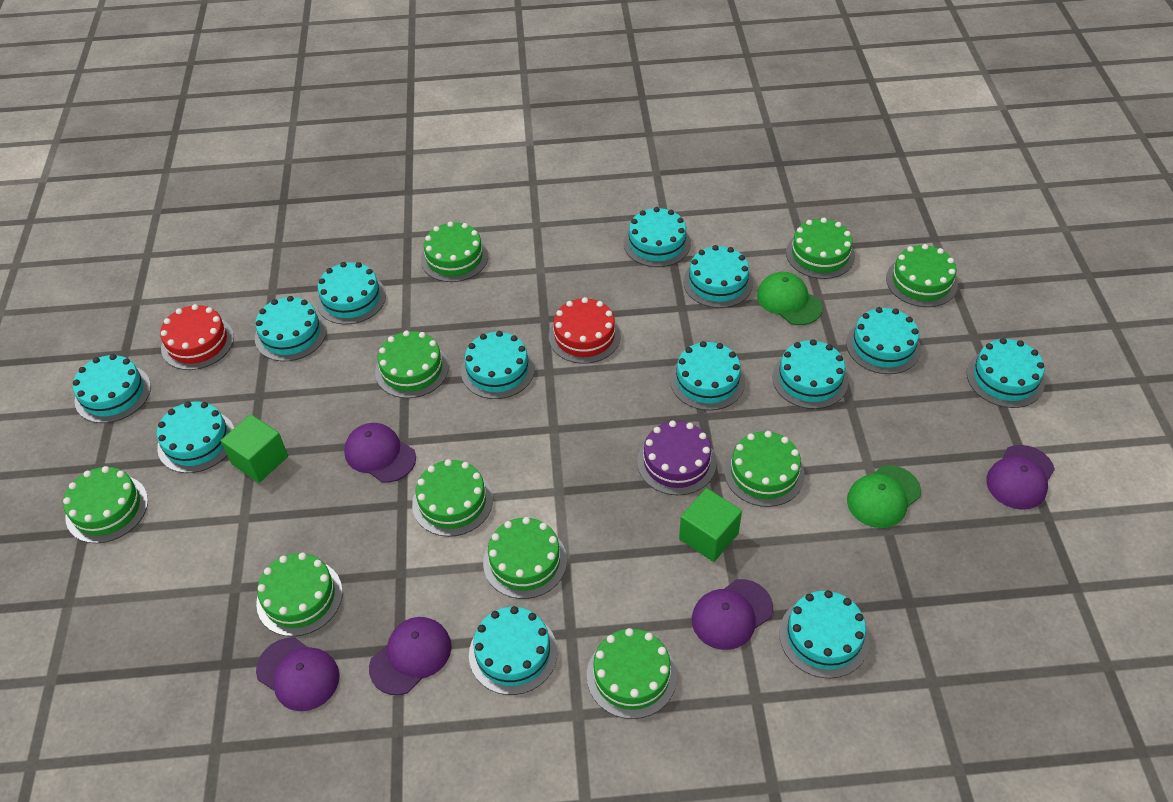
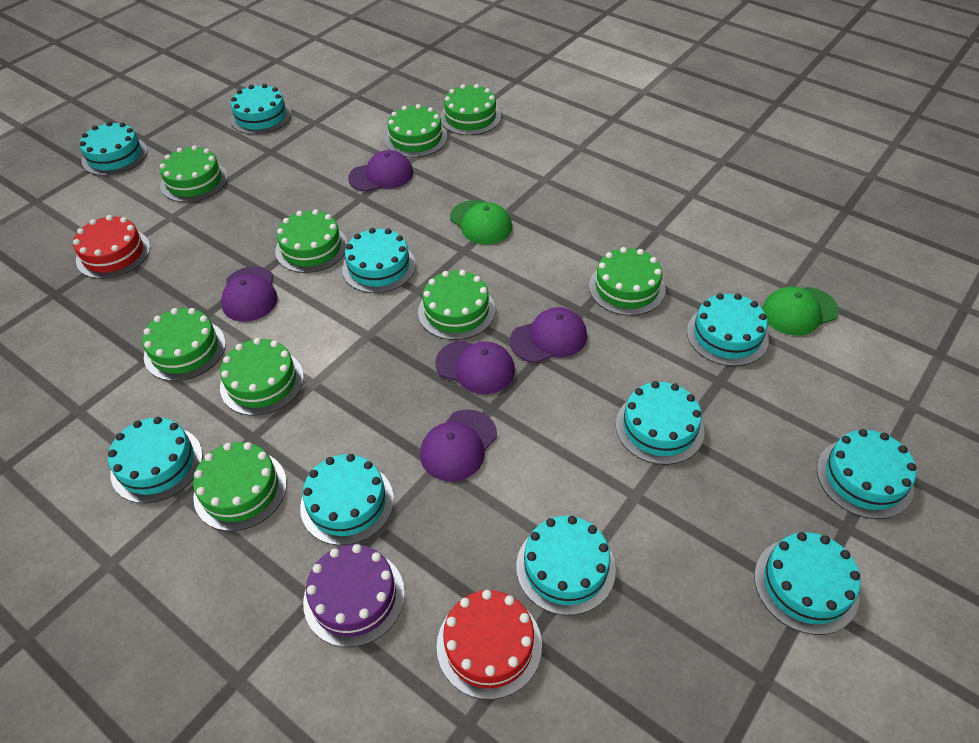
green cake: 10 -> 9
green cube: 2 -> 0
turquoise cake: 13 -> 10

